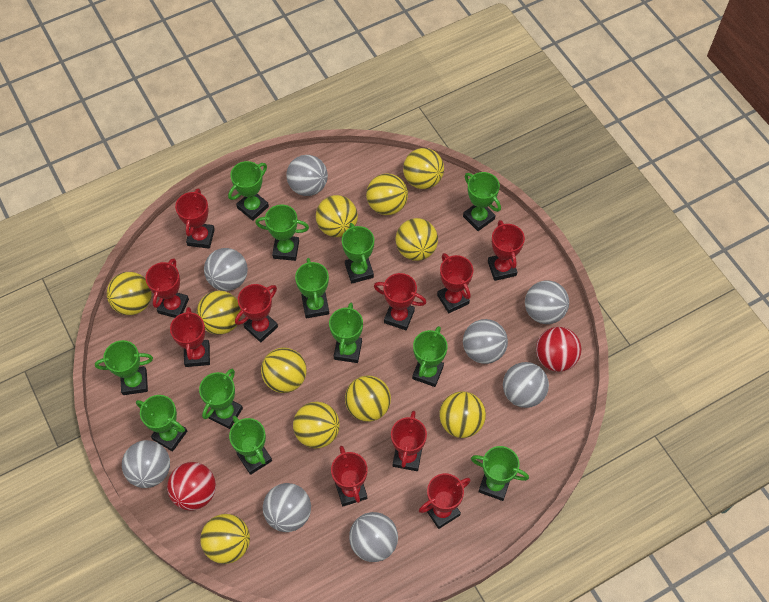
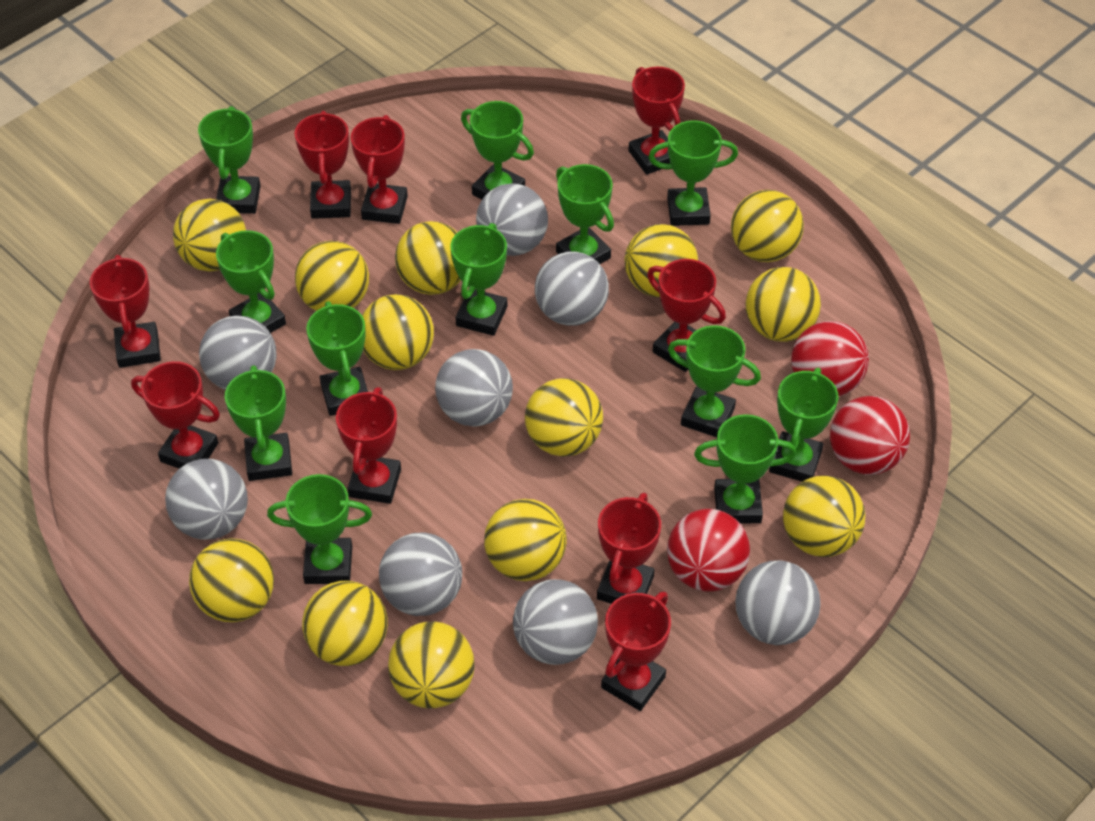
red ball: 2 -> 3
red trophy: 10 -> 9
yellow ball: 11 -> 13

